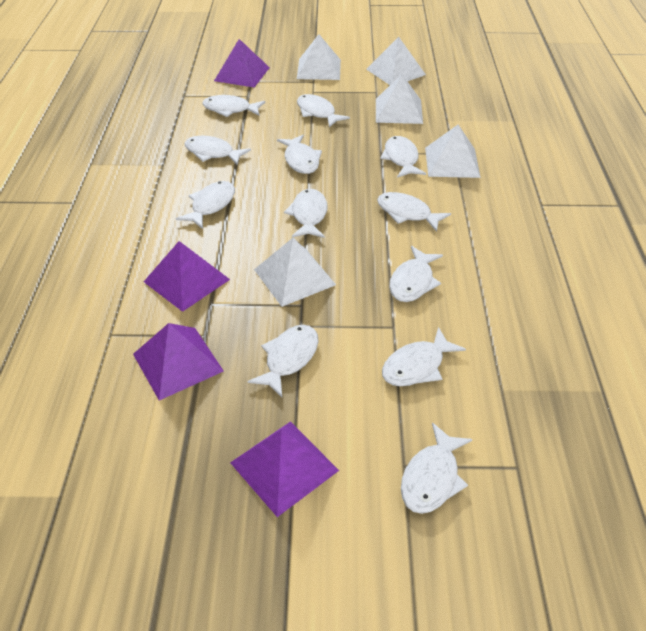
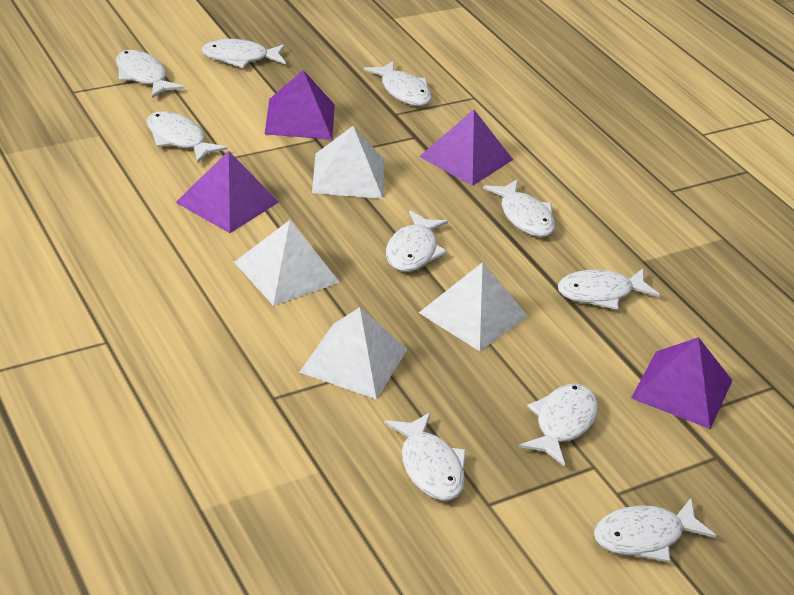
white fish: 12 -> 10
white pyramid: 5 -> 4

